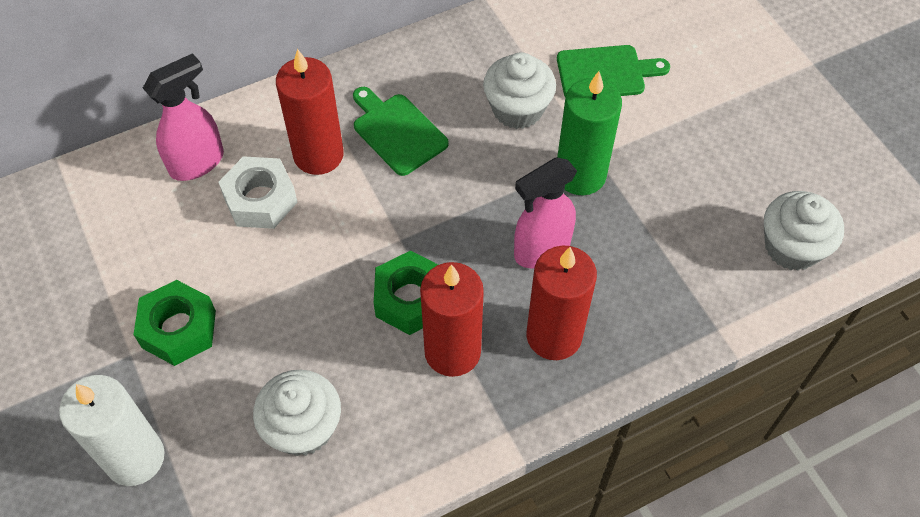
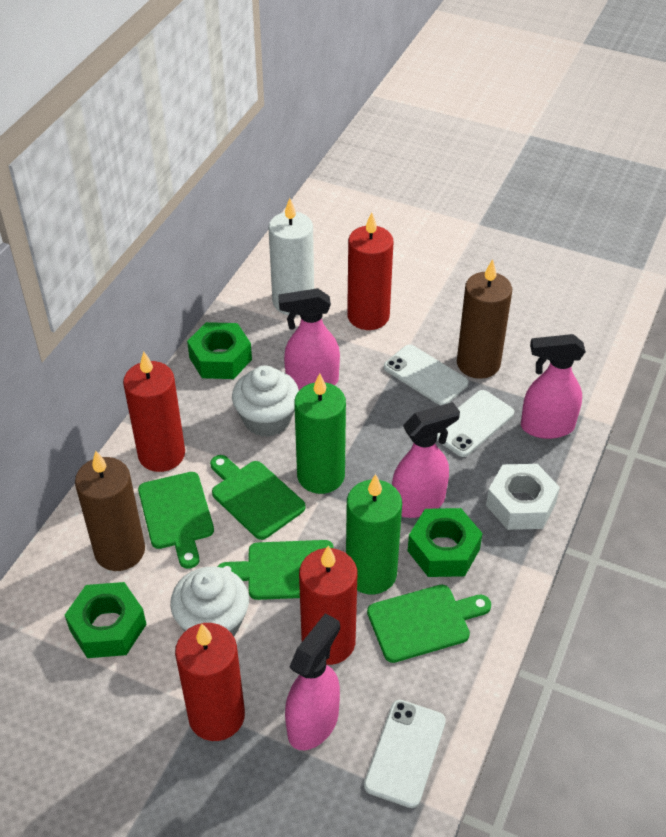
brown candle: 0 -> 2
green candle: 1 -> 2
green cutting board: 2 -> 4
green nut: 2 -> 3
pink spray bottle: 2 -> 4
red candle: 3 -> 4
white cupcake: 3 -> 2
white phone: 0 -> 3

